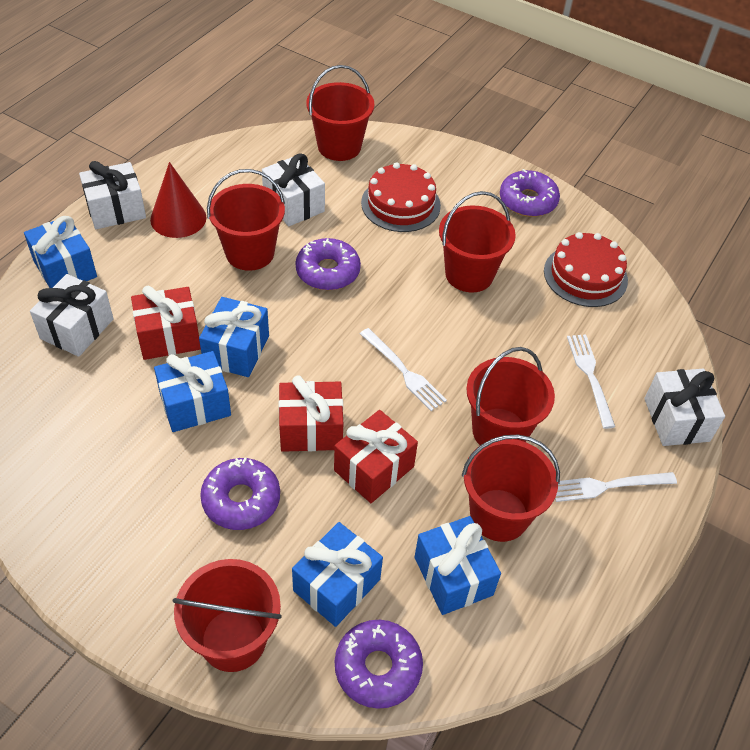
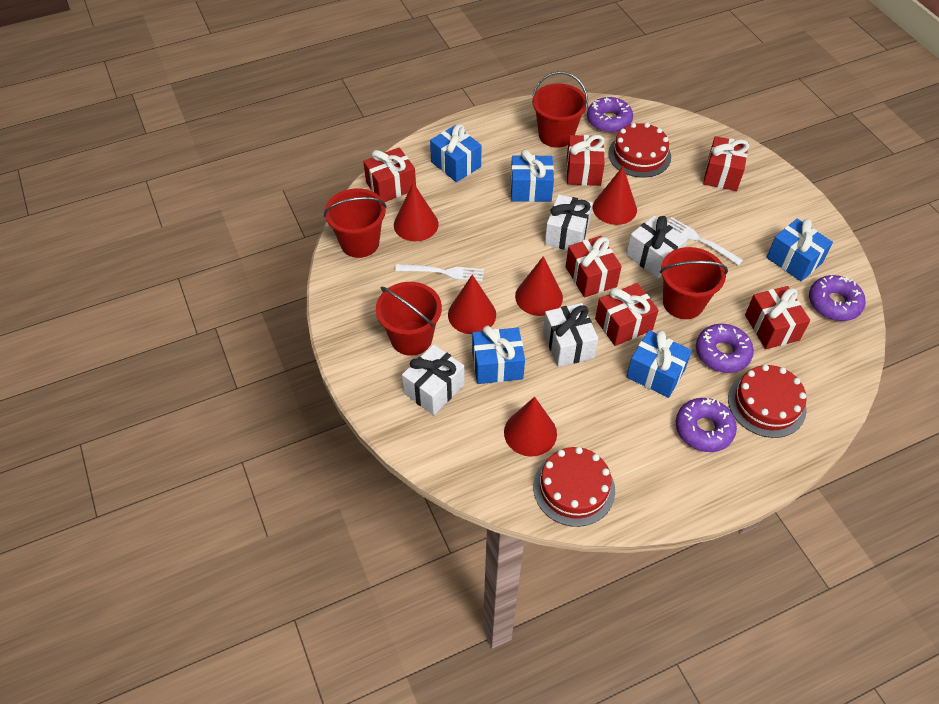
red bucket: 6 -> 4
red cake: 2 -> 3
red cone: 1 -> 5
red gift: 3 -> 6
white fork: 3 -> 2

